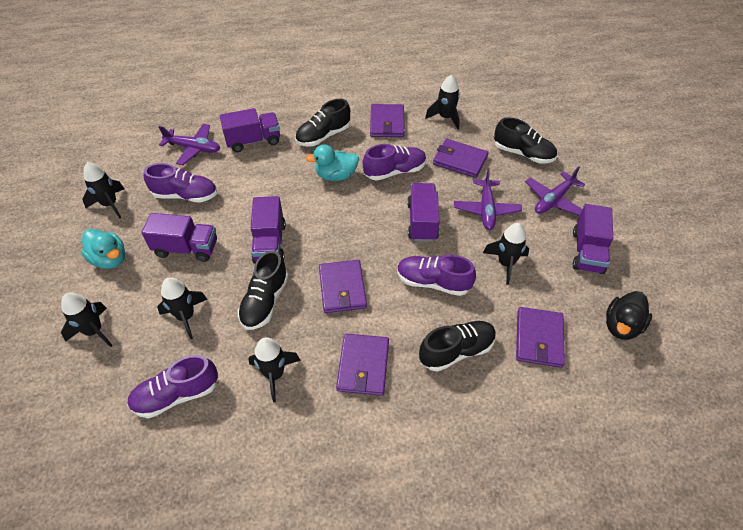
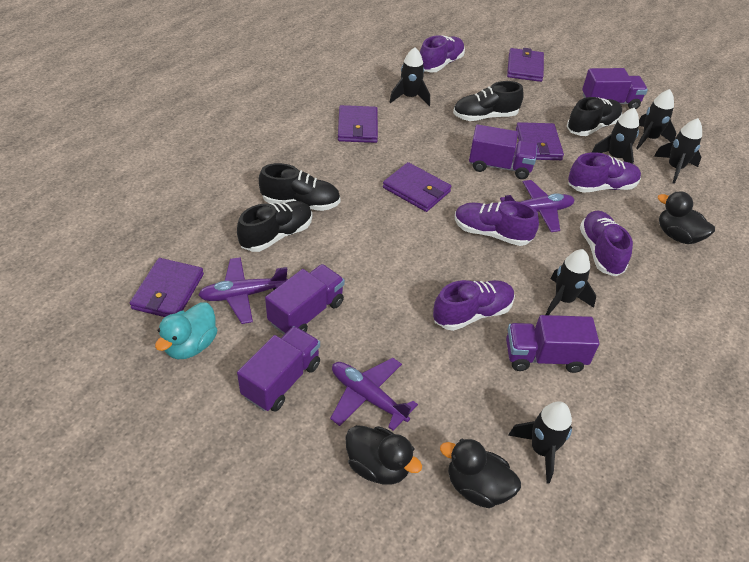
black duck: 1 -> 3
purple shoe: 4 -> 5
turquoise duck: 2 -> 1

